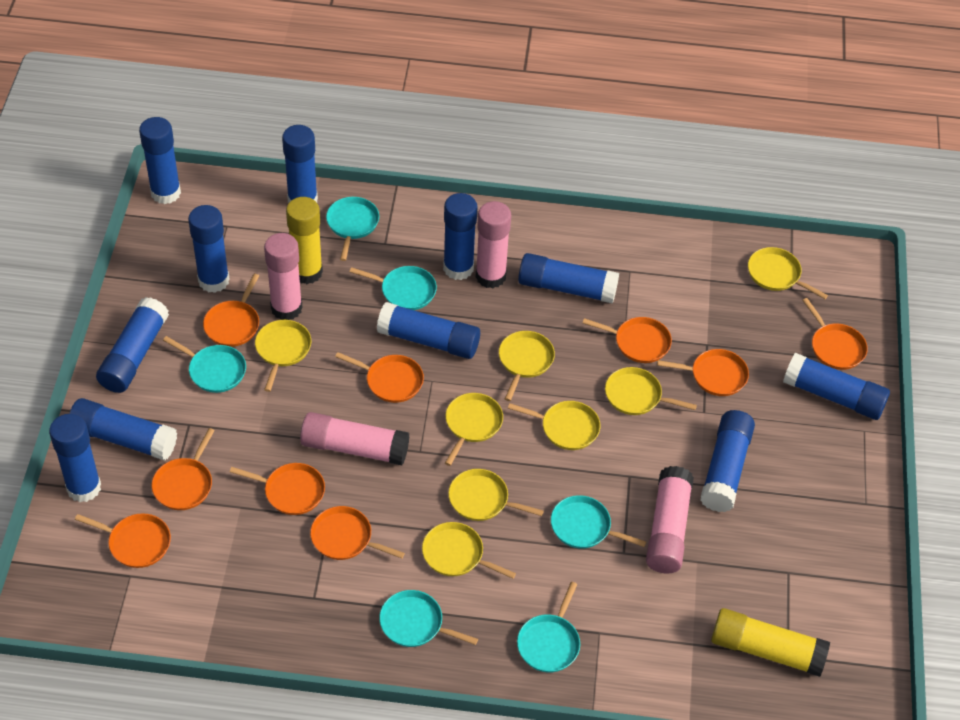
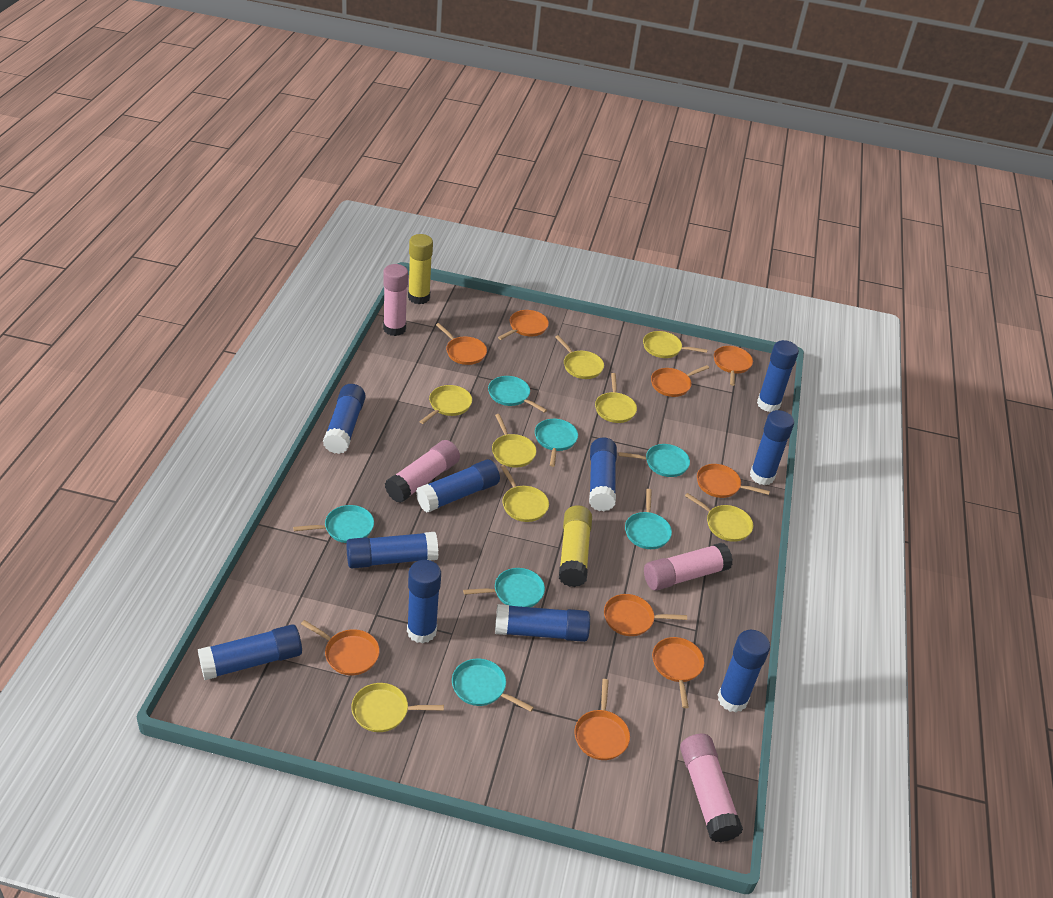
blue glue stick: 11 -> 10
turquoise pan: 6 -> 7

